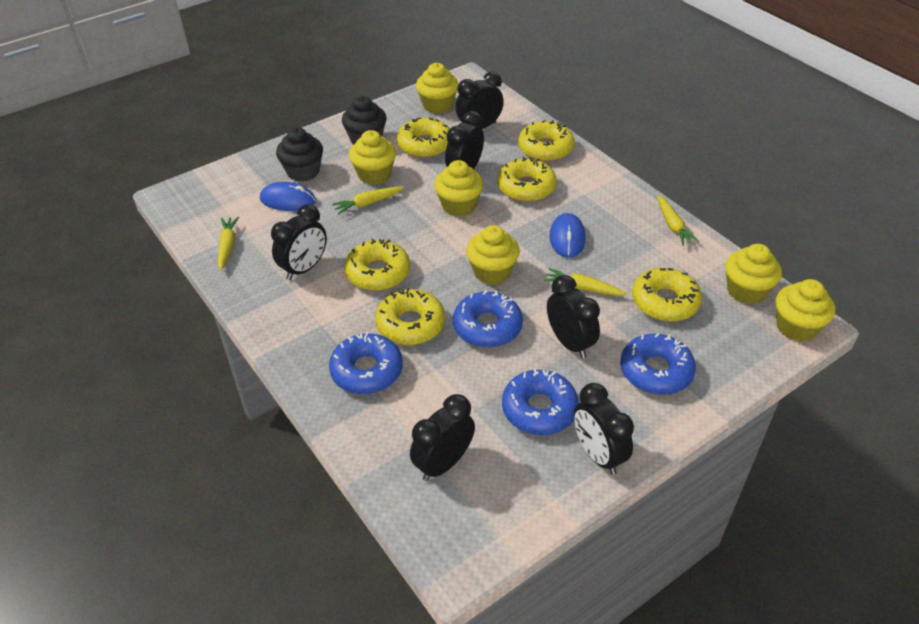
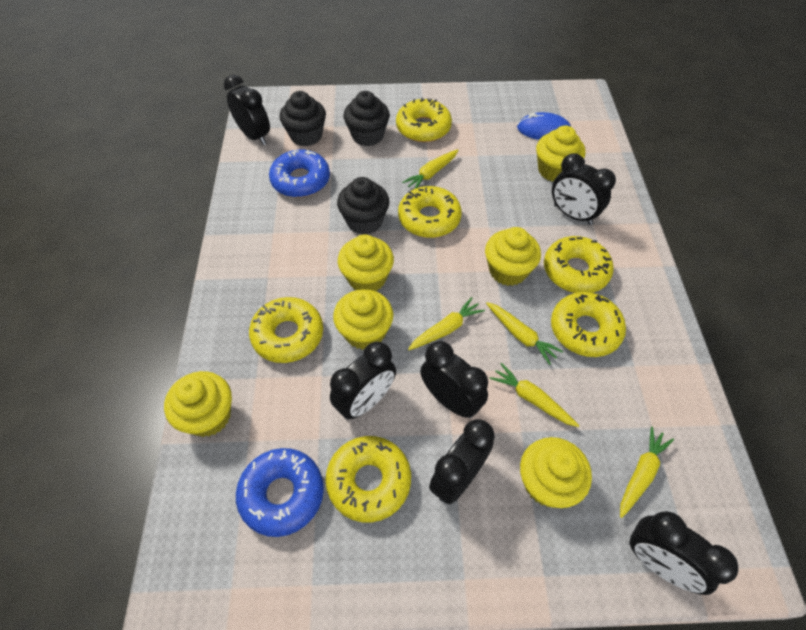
black cupcake: 2 -> 3
blue donut: 4 -> 2
blue mouse: 2 -> 1
yellow carrot: 4 -> 5

